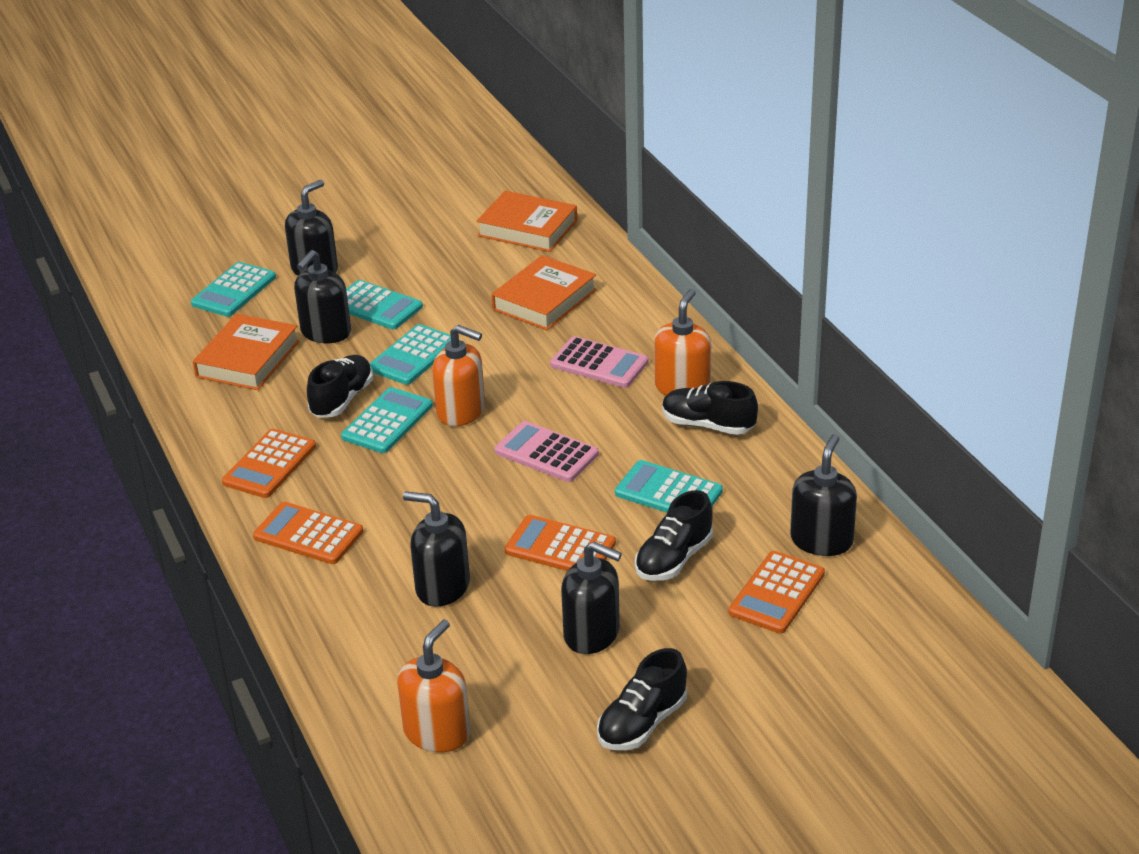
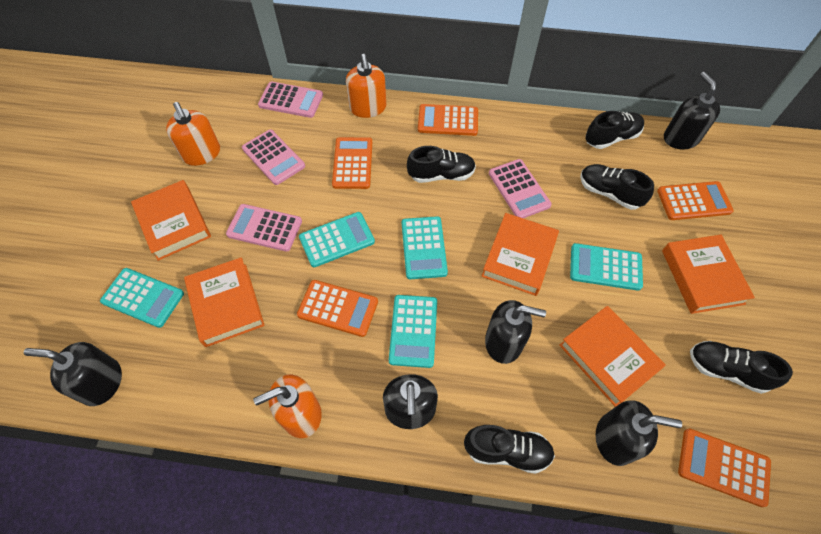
black shoe: 4 -> 5
orange book: 3 -> 5
orange calculator: 4 -> 5
pink calculator: 2 -> 4

